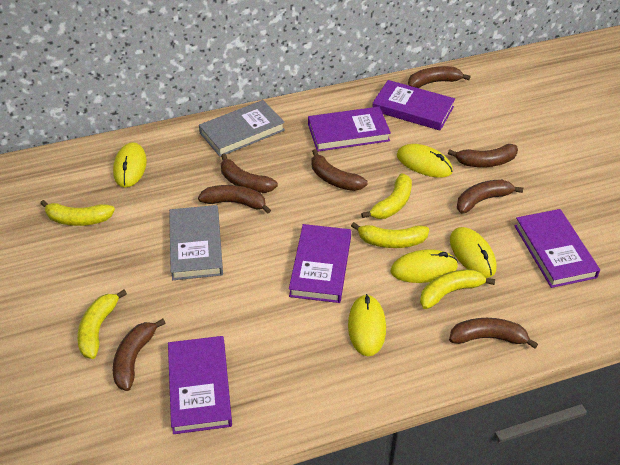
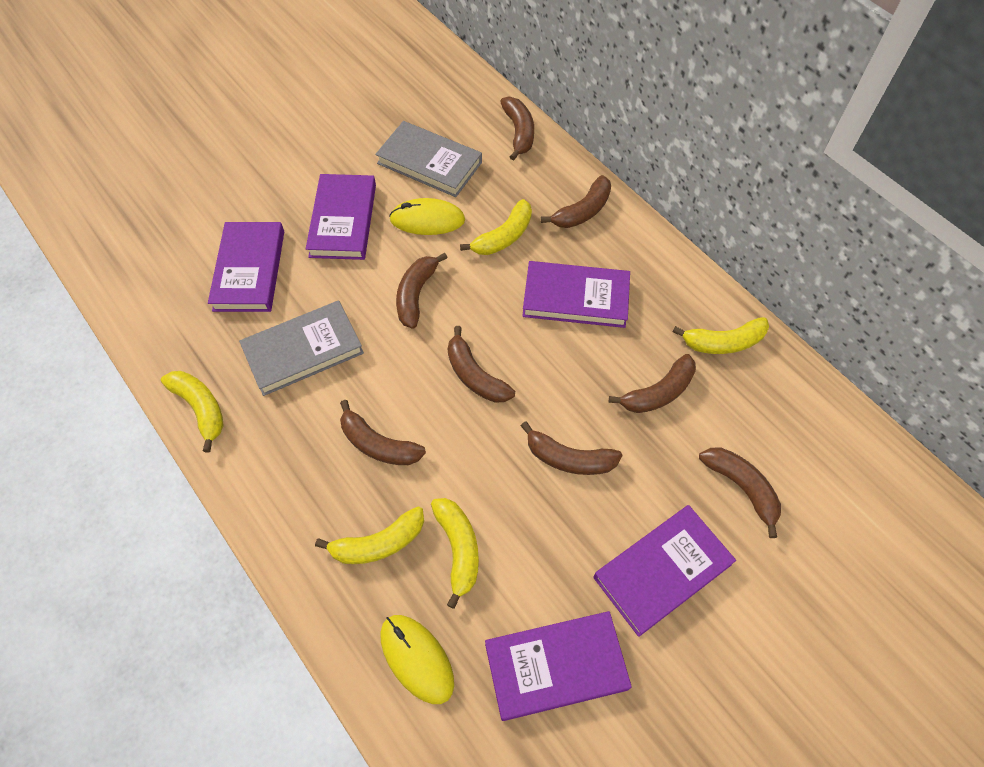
yellow mouse: 5 -> 2

